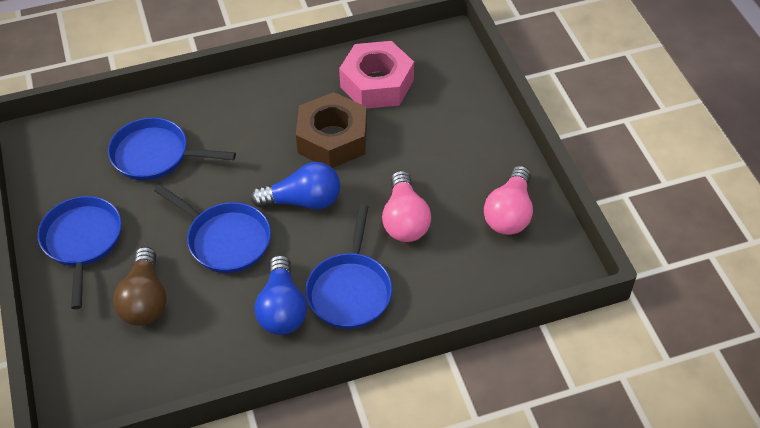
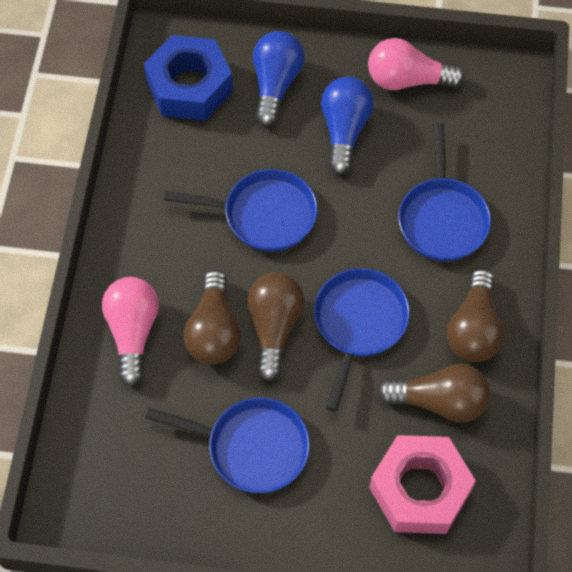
blue nut: 0 -> 1
brown light bulb: 1 -> 4
brown nut: 1 -> 0

